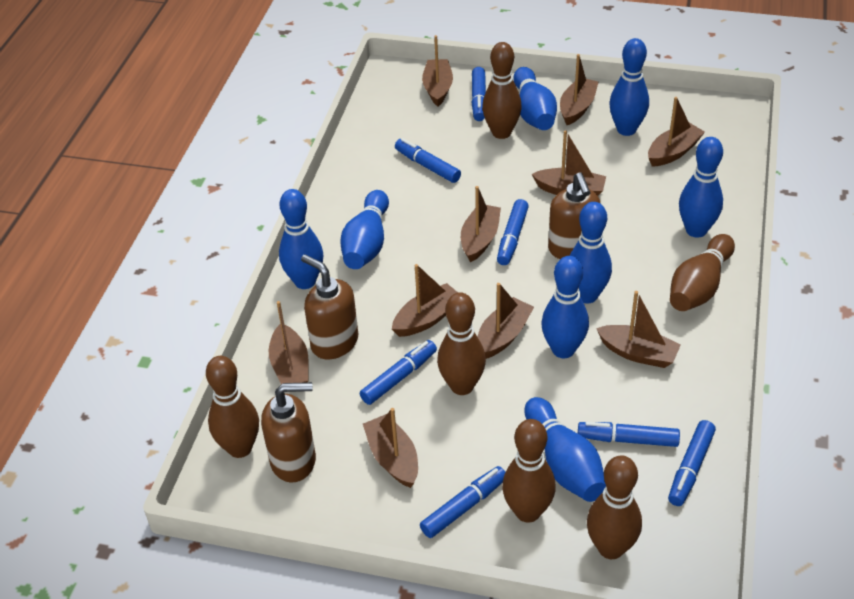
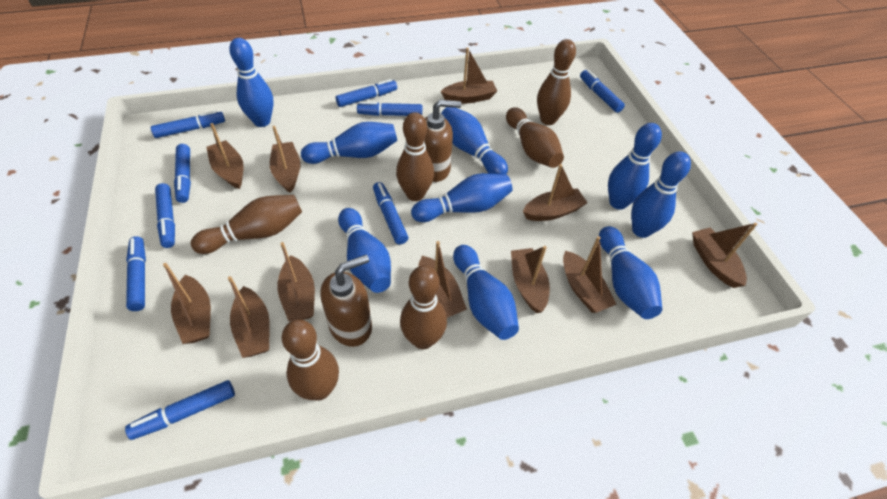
blue bowling pin: 8 -> 9
blue marker: 7 -> 9
brown boat: 10 -> 11
brown soap dispenser: 3 -> 2

